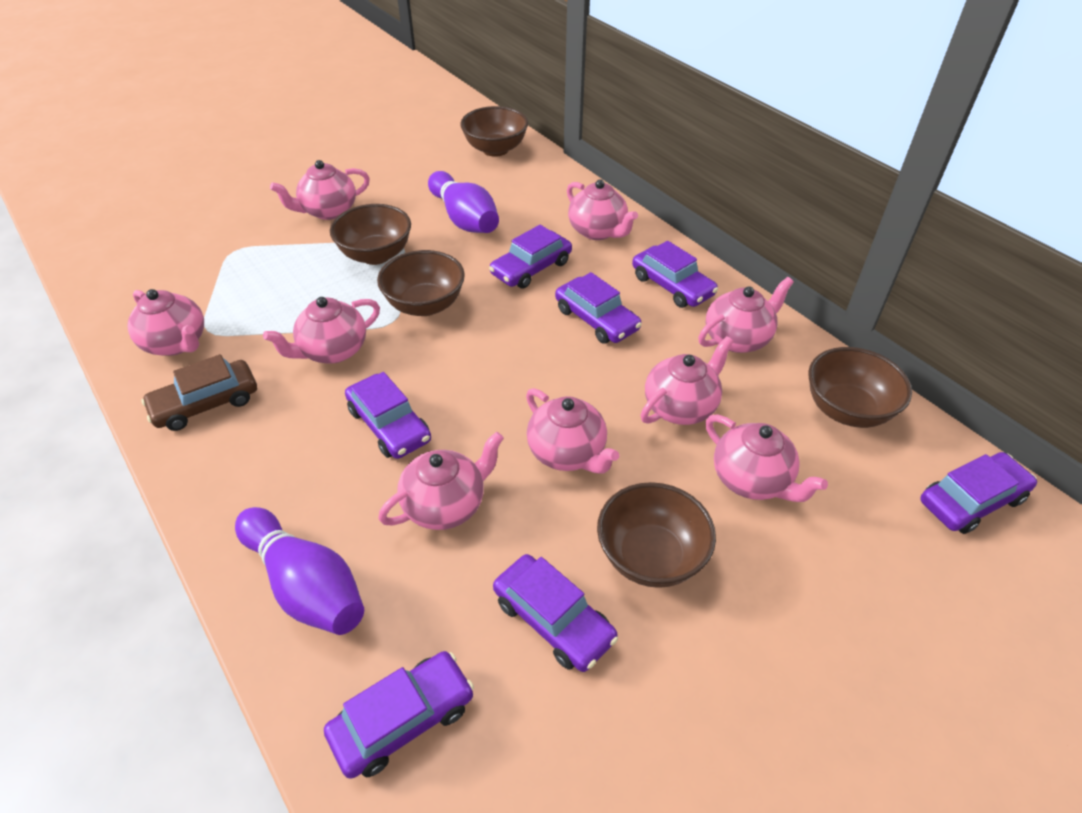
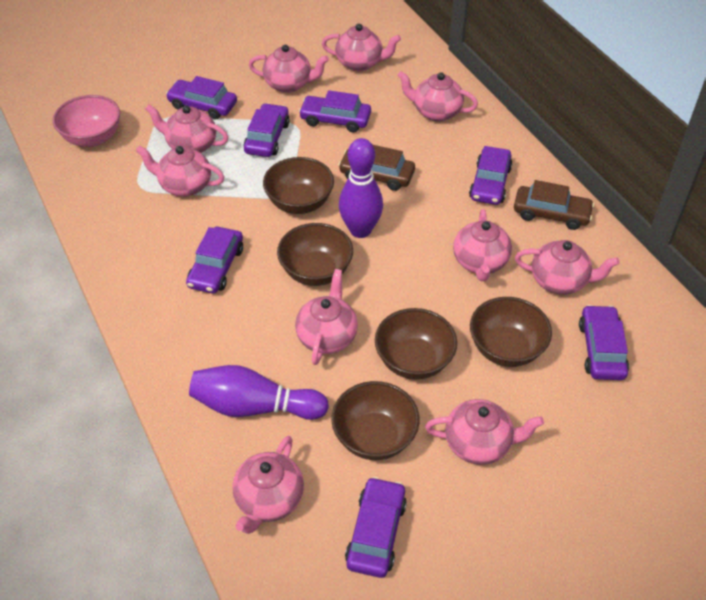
brown car: 1 -> 2
pink bowl: 0 -> 1
pink teapot: 9 -> 10

